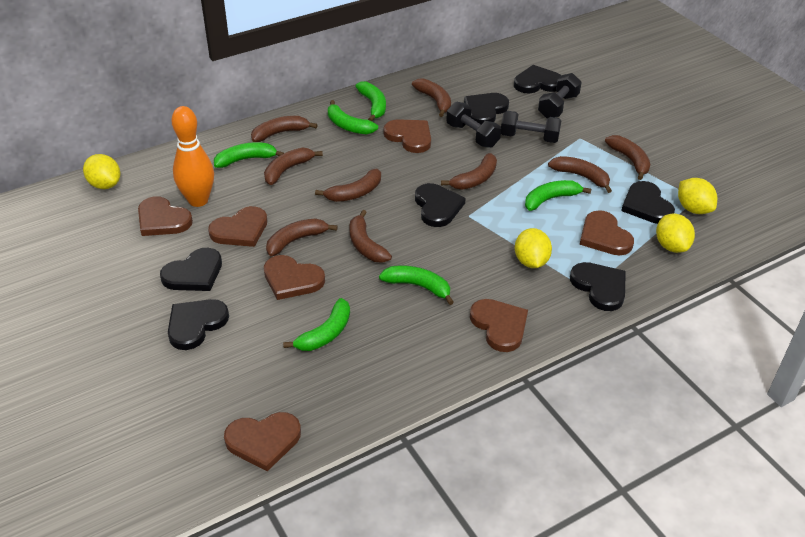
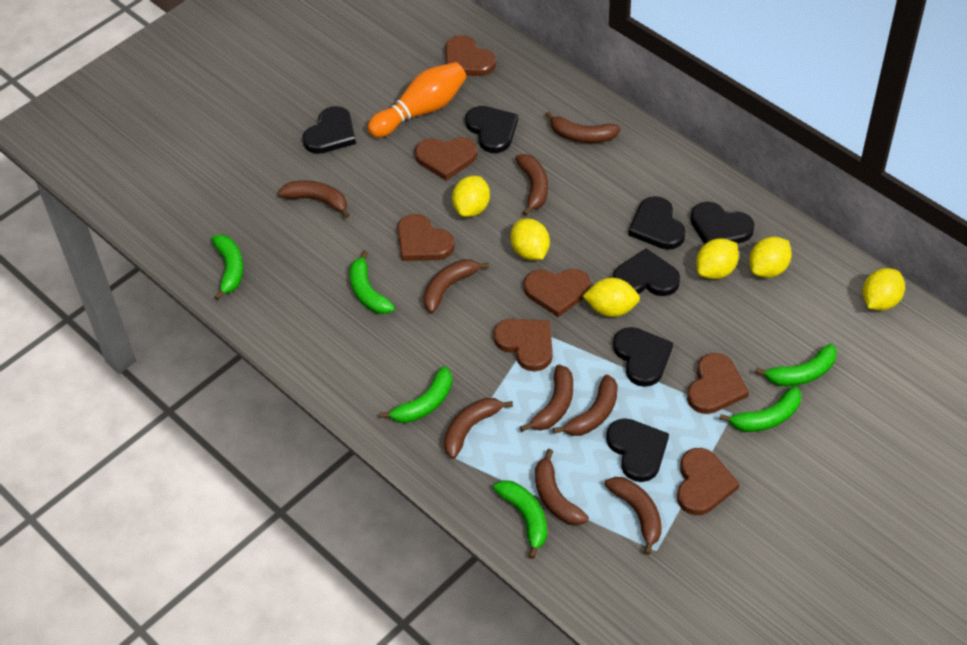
black dumbbell: 3 -> 0
yellow lemon: 4 -> 6

